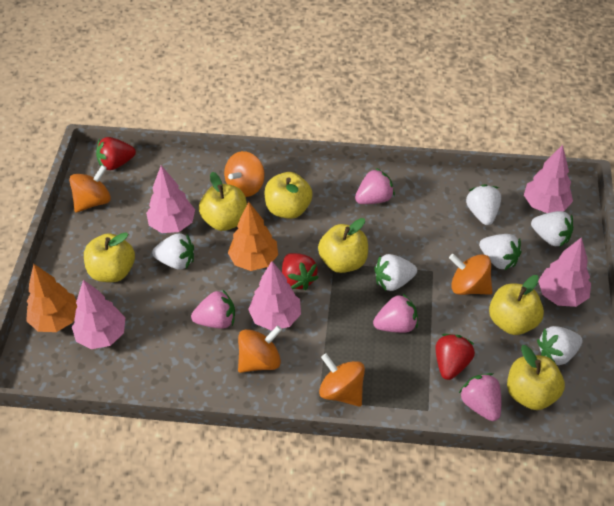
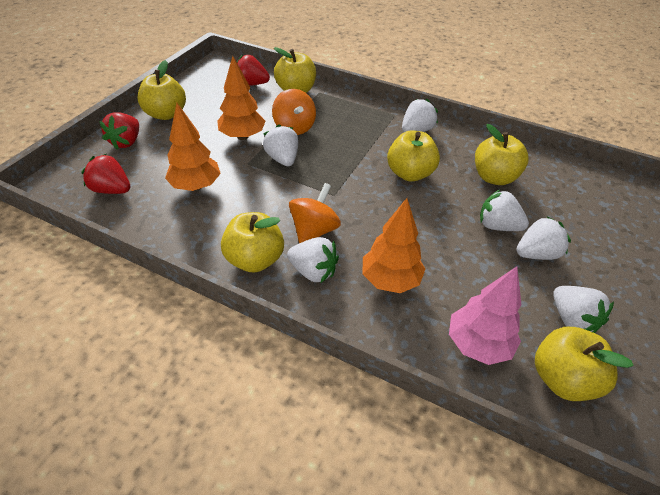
orange spinning top: 5 -> 2
orange tree: 2 -> 3
pink strawberry: 4 -> 0
pink tree: 5 -> 1

